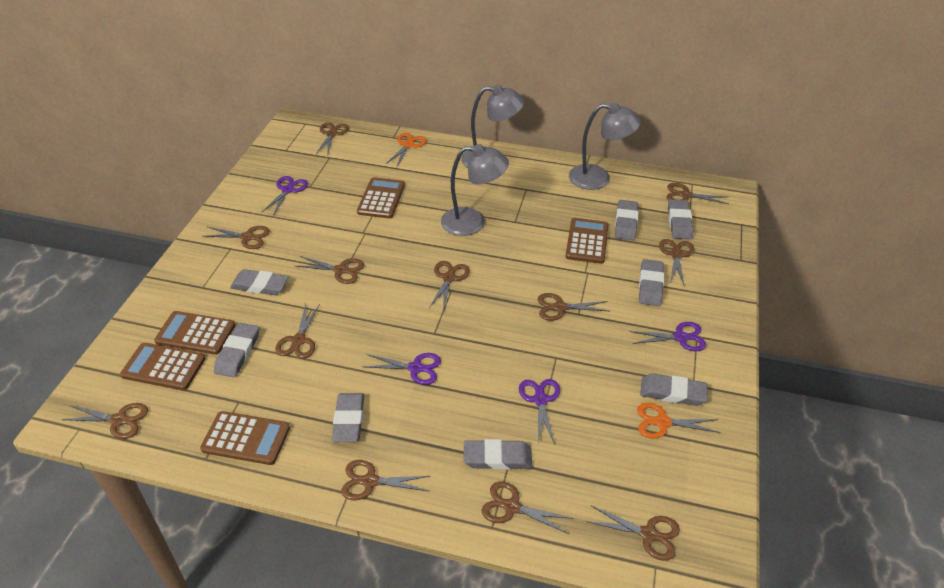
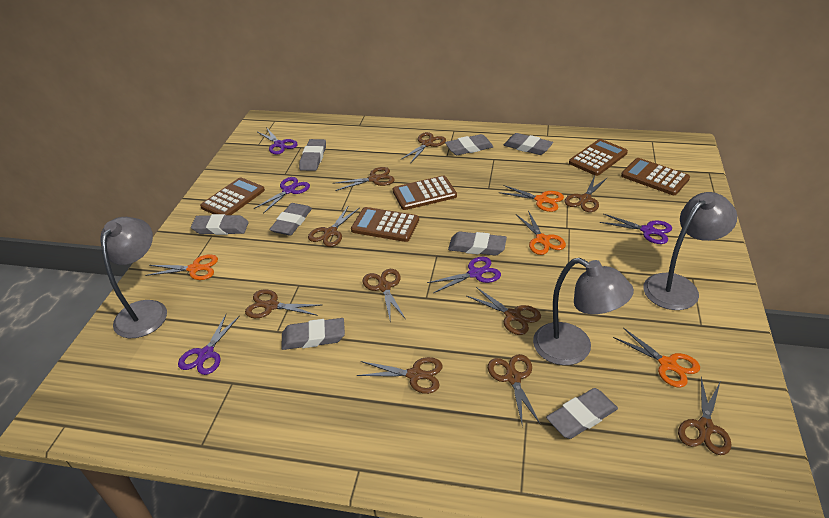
brown scissors: 12 -> 10
orange scissors: 2 -> 4
purple scissors: 4 -> 5

